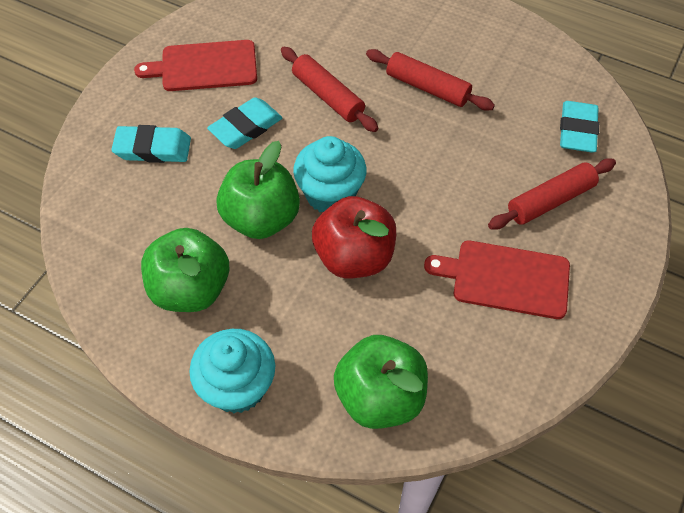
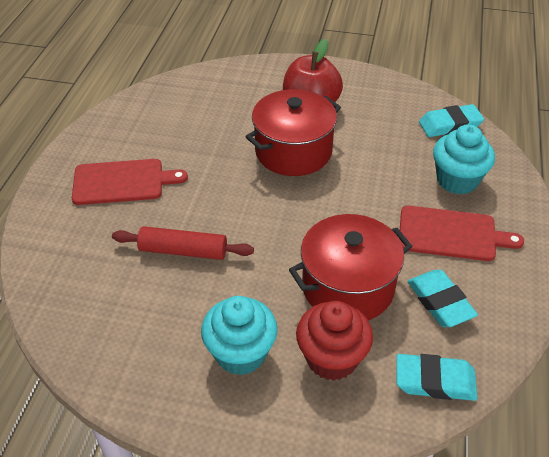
green apple: 3 -> 0
red cupcake: 0 -> 1
red pot: 0 -> 2
red rolling pin: 3 -> 1

